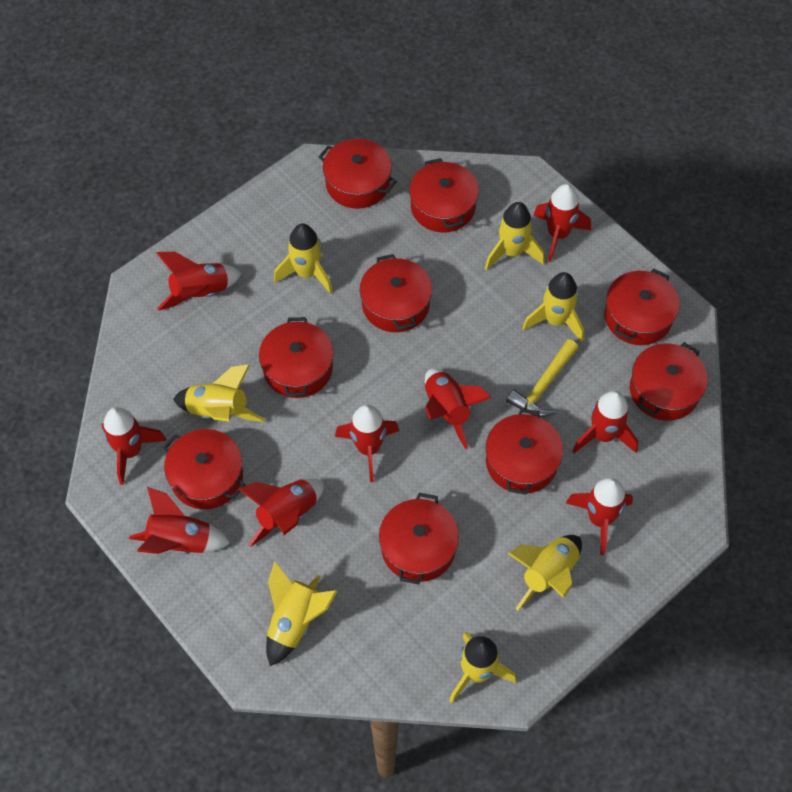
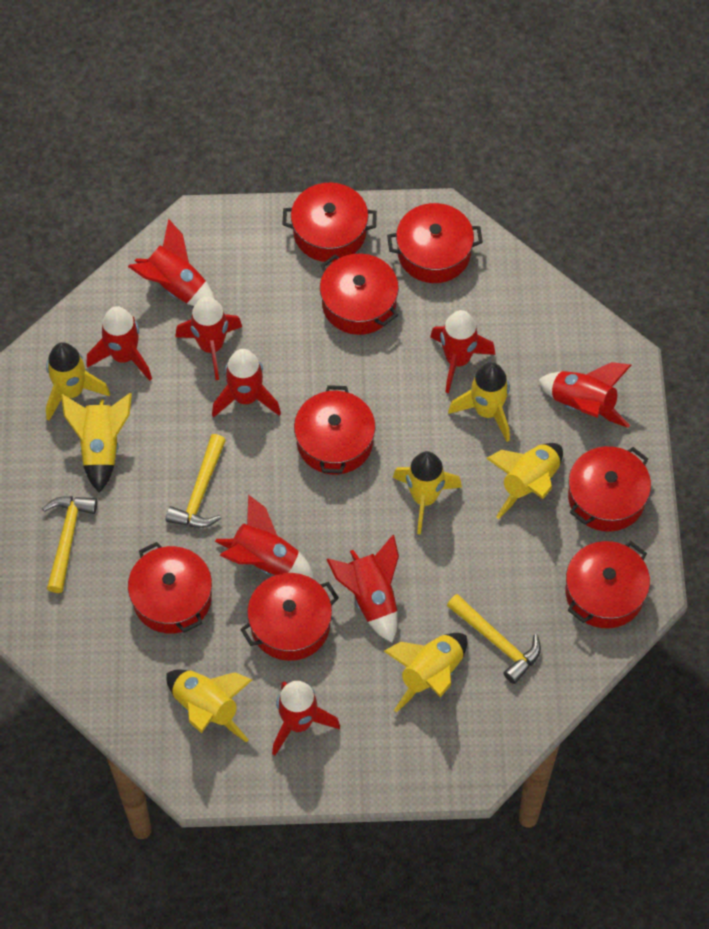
red pot: 9 -> 8
yellow hammer: 1 -> 3

